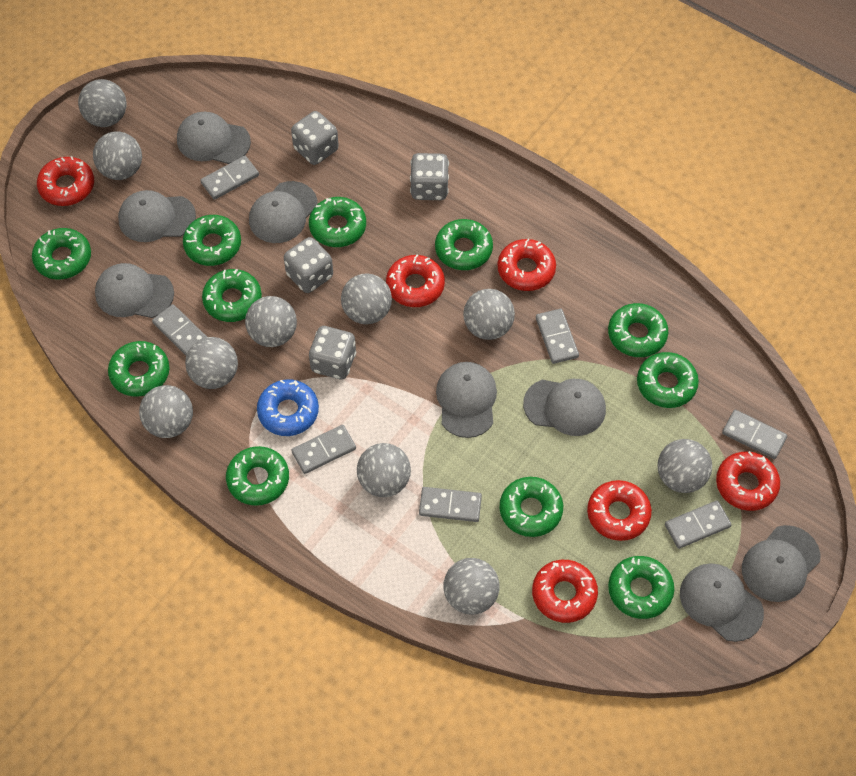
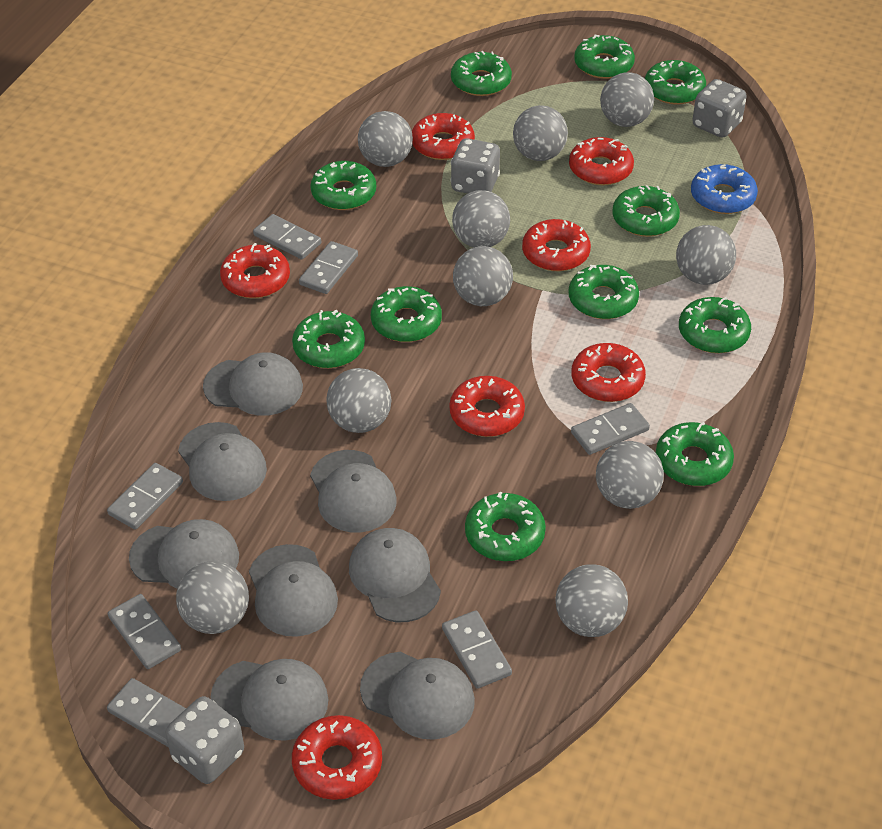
grey dice: 4 -> 3
red donut: 6 -> 7

